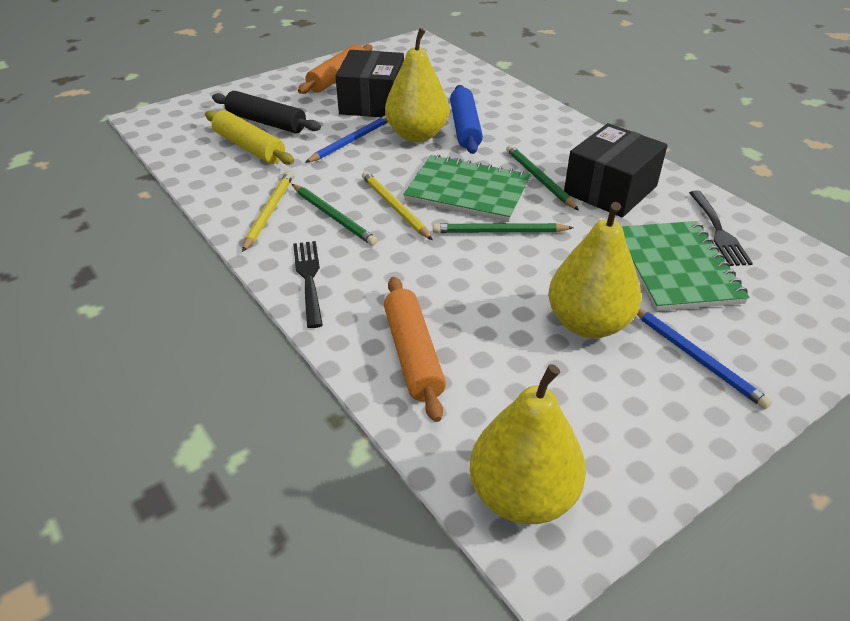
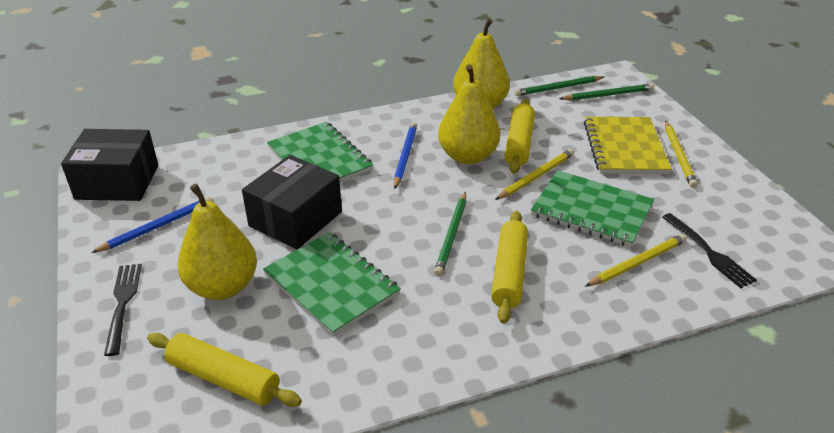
black rolling pin: 1 -> 0
blue rolling pin: 1 -> 0
green notebook: 2 -> 3
orange rolling pin: 2 -> 0
yellow notebook: 0 -> 1
yellow pencil: 2 -> 3
yellow rolling pin: 1 -> 3

